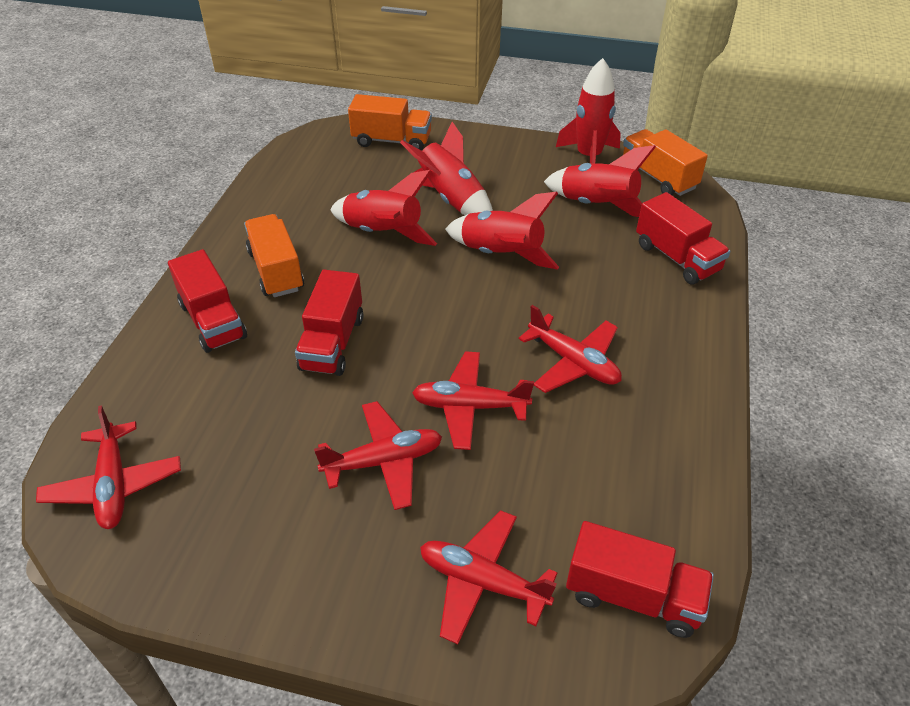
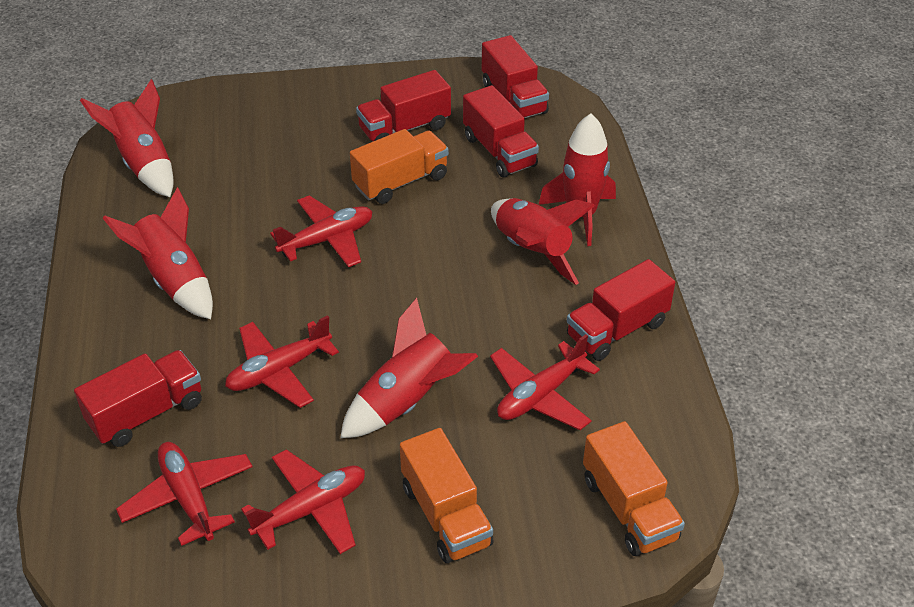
red truck: 4 -> 5

